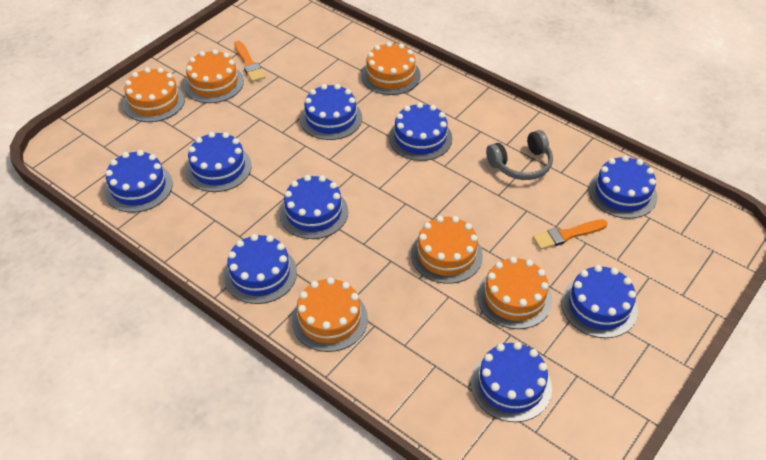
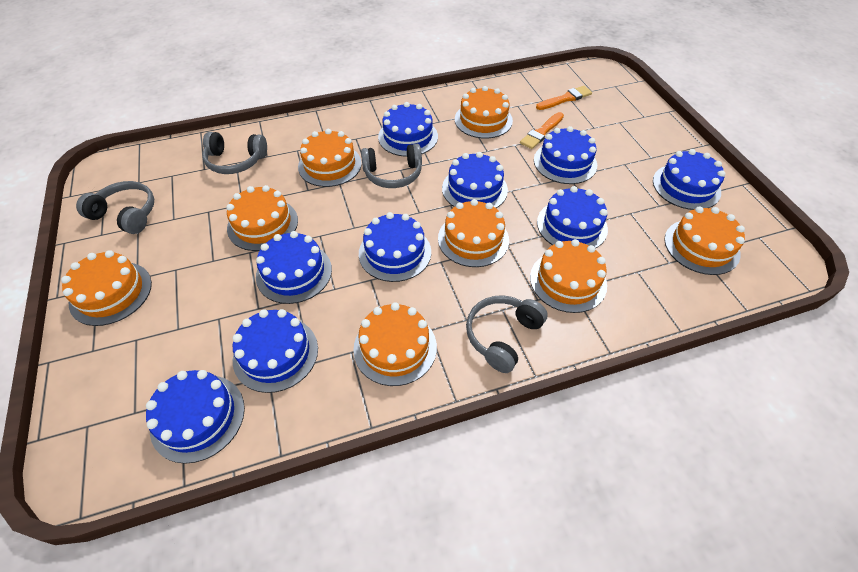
grey headphones: 1 -> 4
orange cake: 6 -> 8

